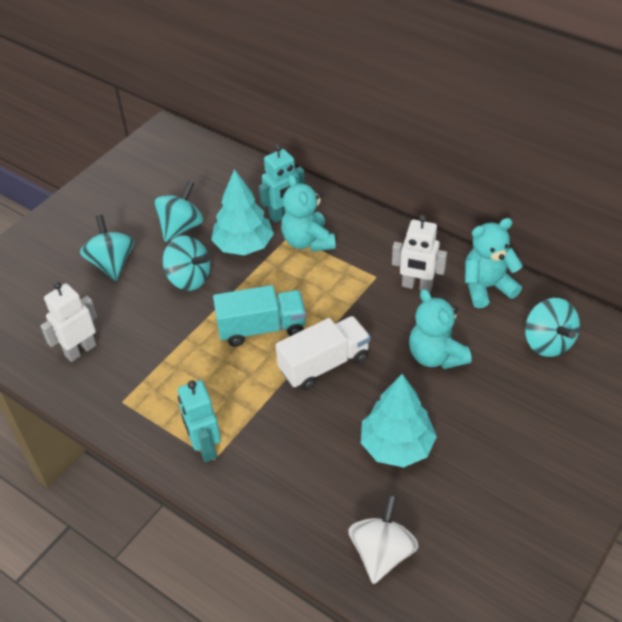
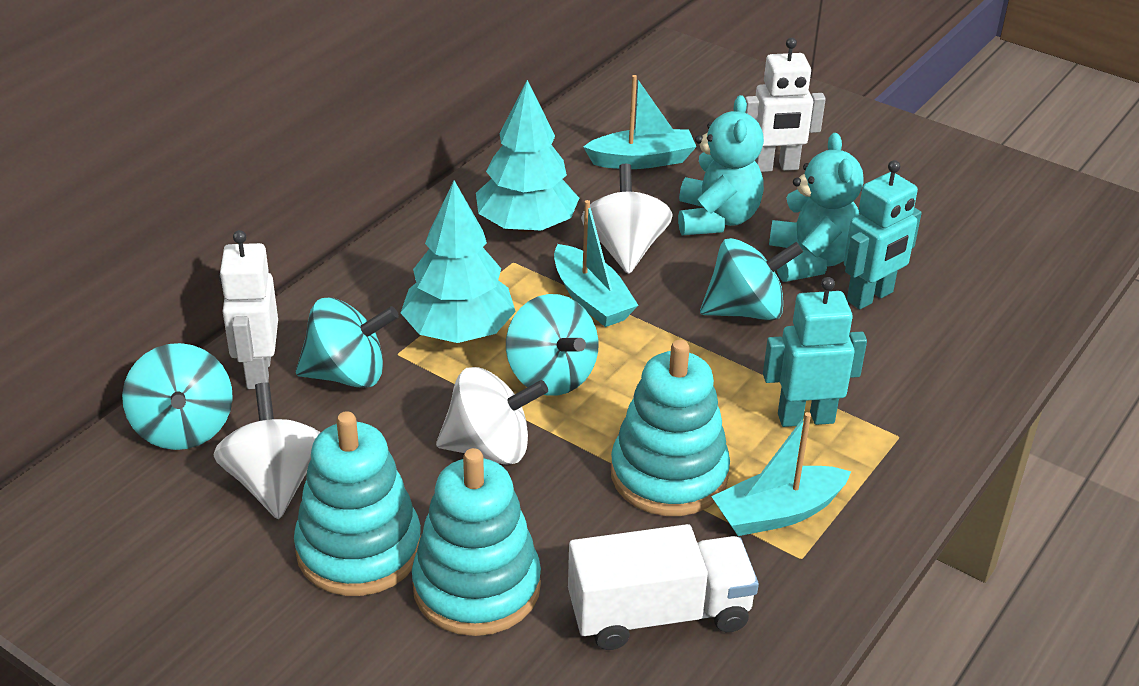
turquoise boat: 0 -> 3
turquoise stacking toy: 0 -> 3
turquoise teddy bear: 3 -> 2
turquoise truck: 1 -> 0
white spinning top: 1 -> 3

